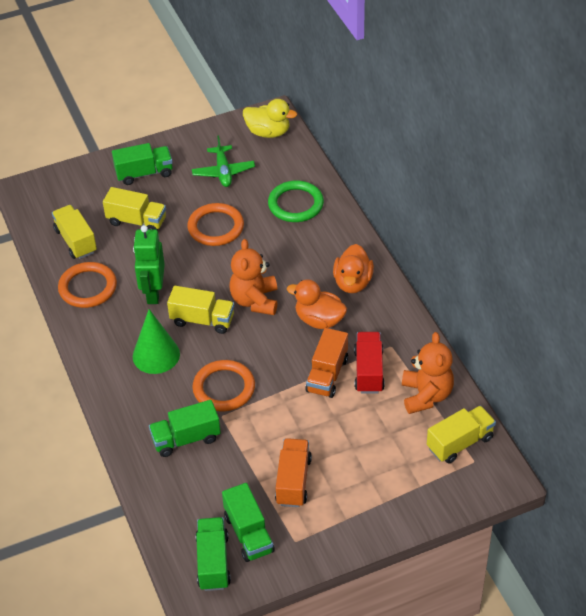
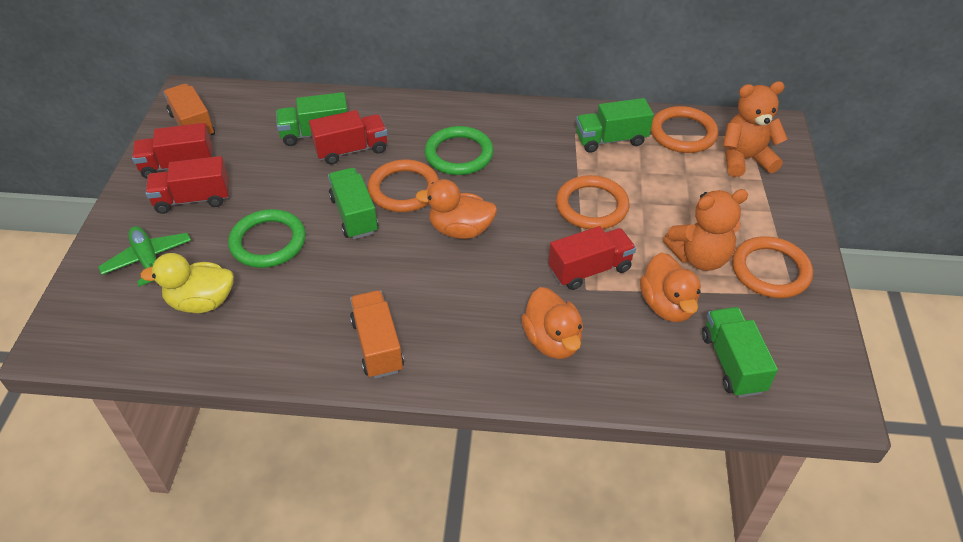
green cone: 1 -> 0
green ring: 1 -> 2
green robot: 1 -> 0
orange duck: 2 -> 3
orange ring: 3 -> 4
red truck: 1 -> 4
yellow truck: 4 -> 0

